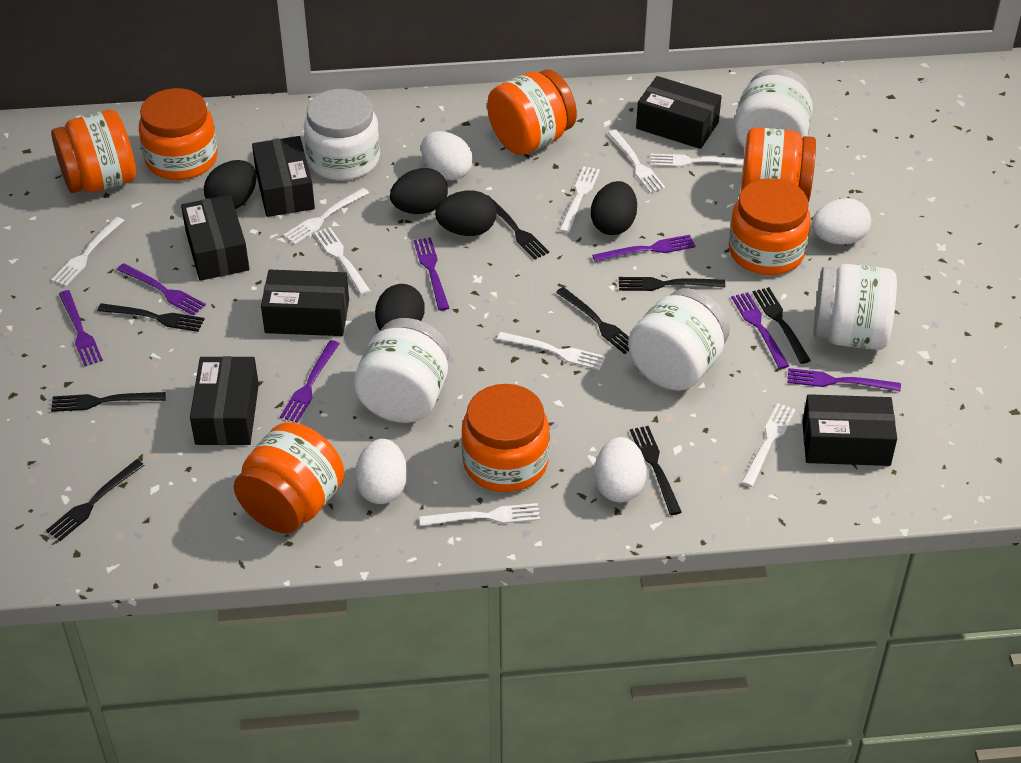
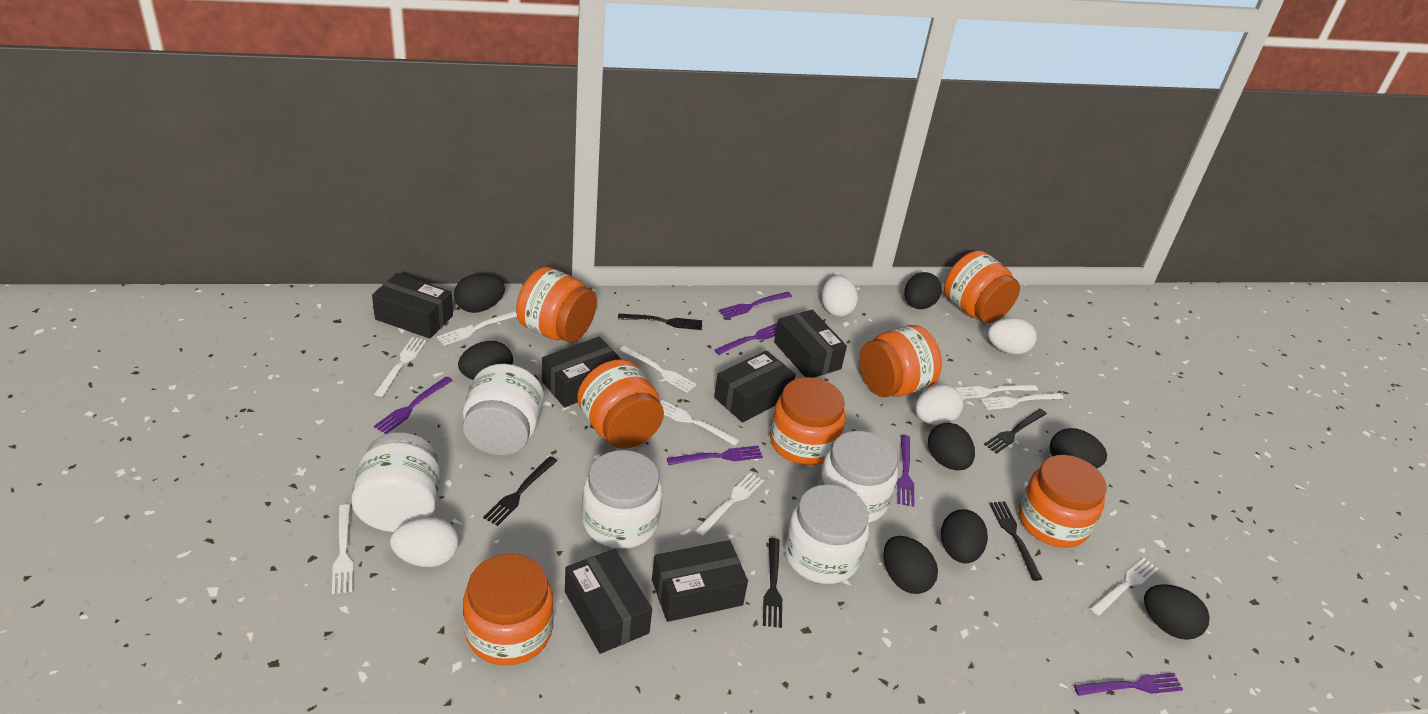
black egg: 5 -> 8
black fork: 8 -> 5
purple fork: 7 -> 6

